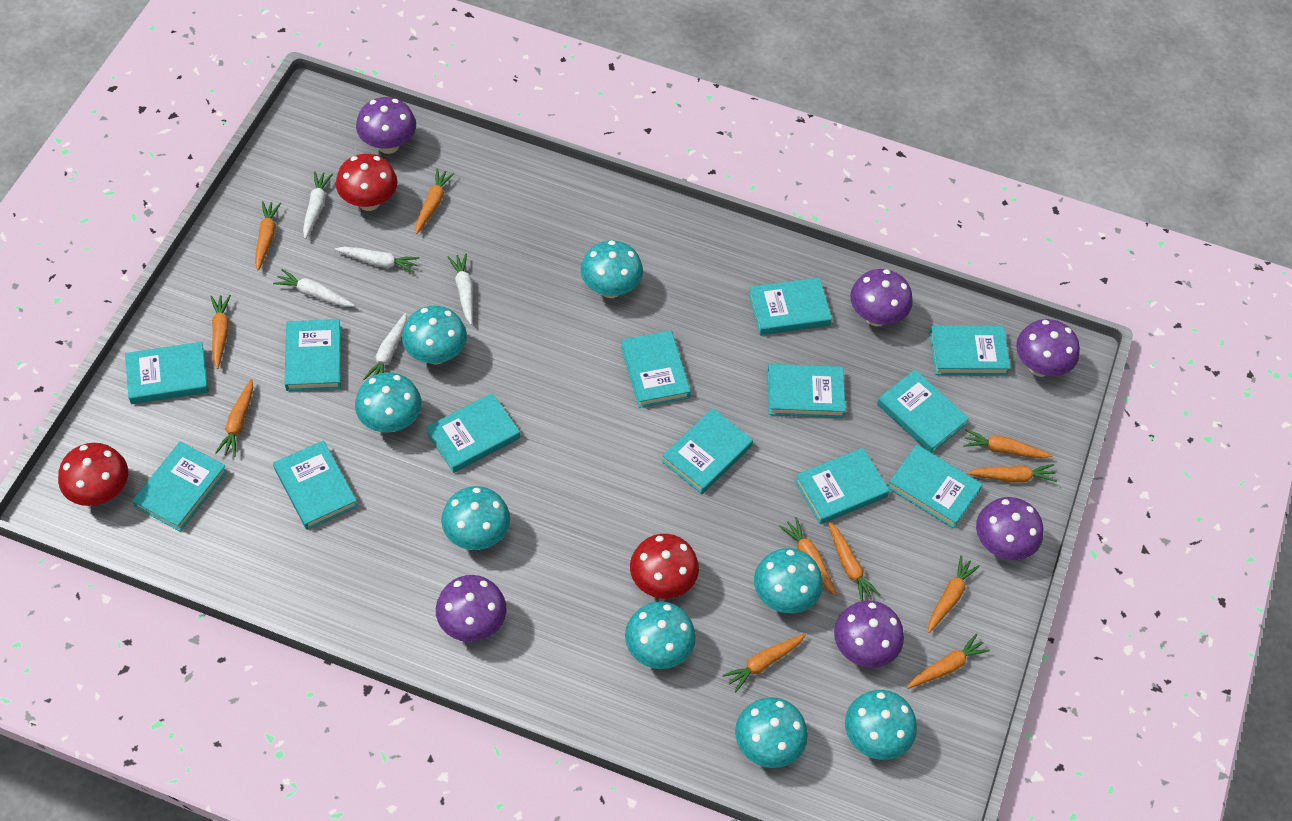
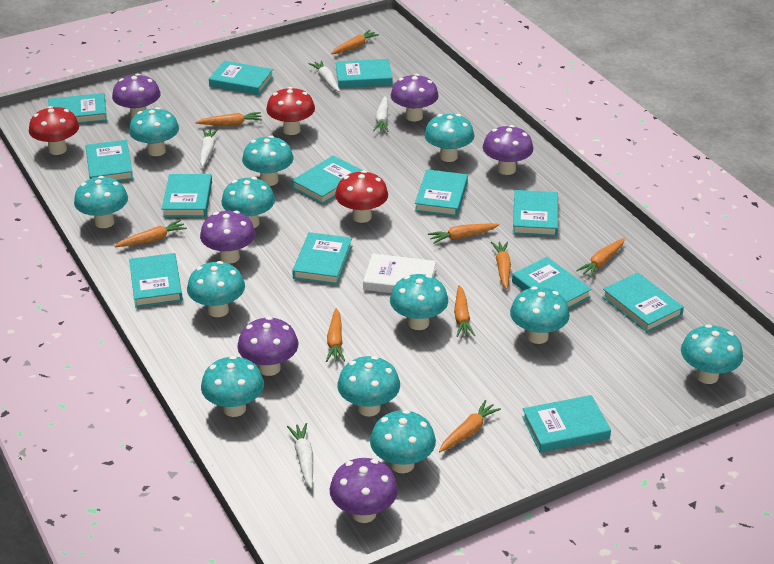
orange carrot: 11 -> 9
turquoise mushroom: 8 -> 12
white book: 0 -> 1
white carrot: 5 -> 4

